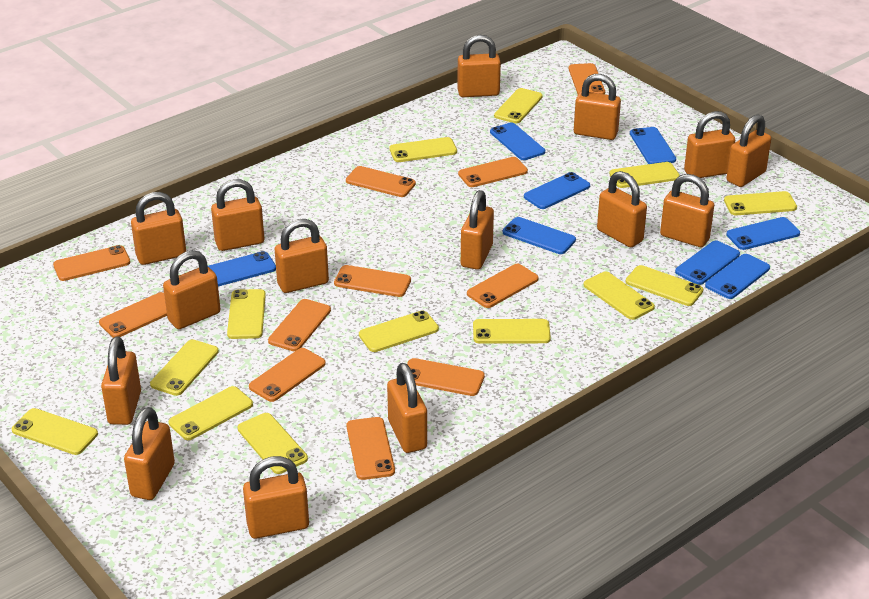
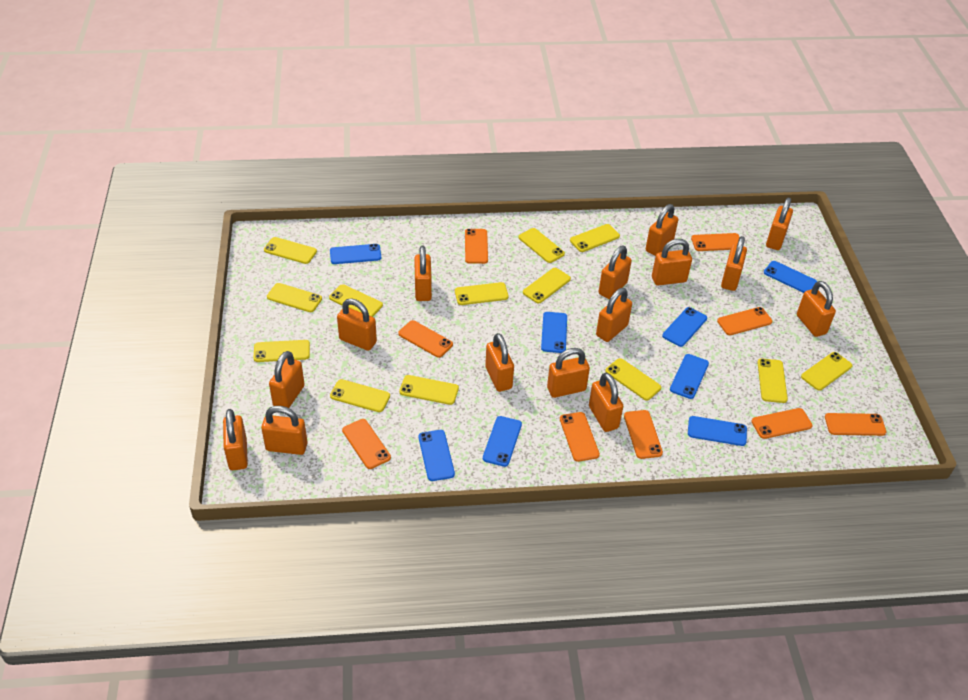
orange phone: 11 -> 9

